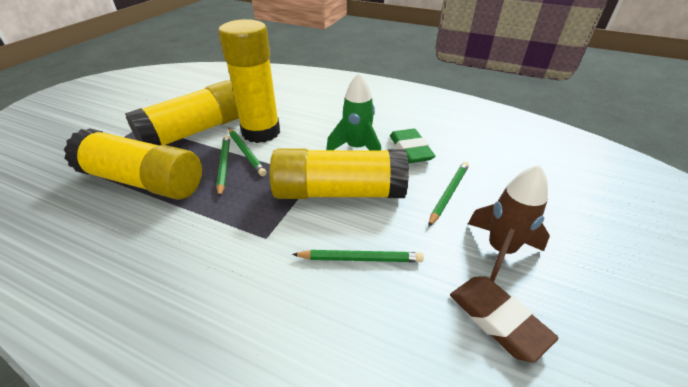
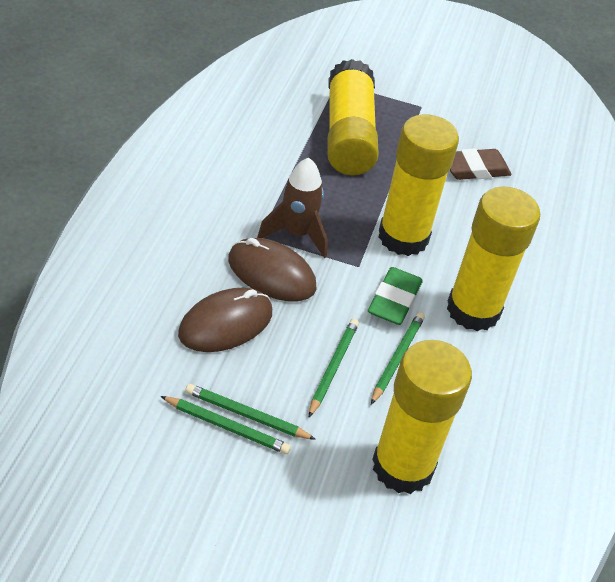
brown mouse: 0 -> 2
green rocket: 1 -> 0

